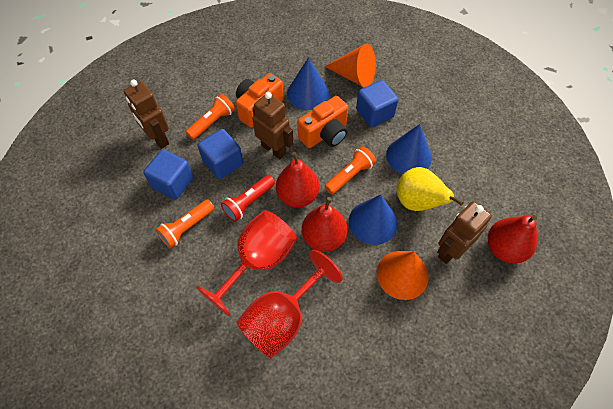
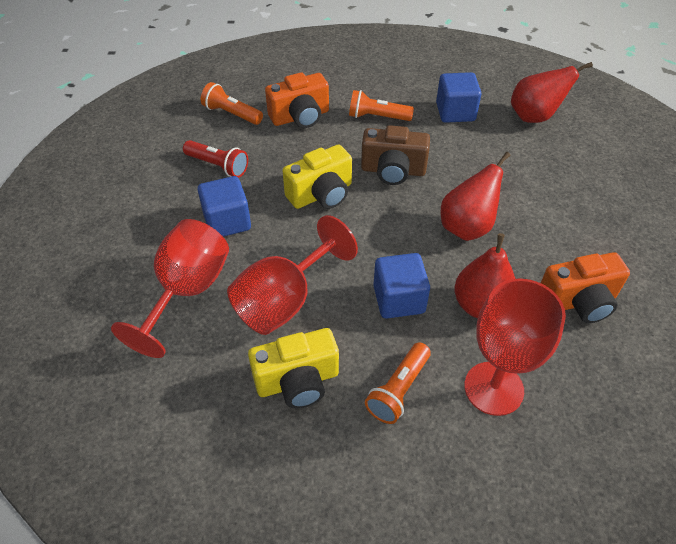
blue cone: 3 -> 0
brown camera: 0 -> 1
brown robot: 3 -> 0
orange cone: 2 -> 0
red goblet: 2 -> 3
yellow camera: 0 -> 2
yellow pear: 1 -> 0

